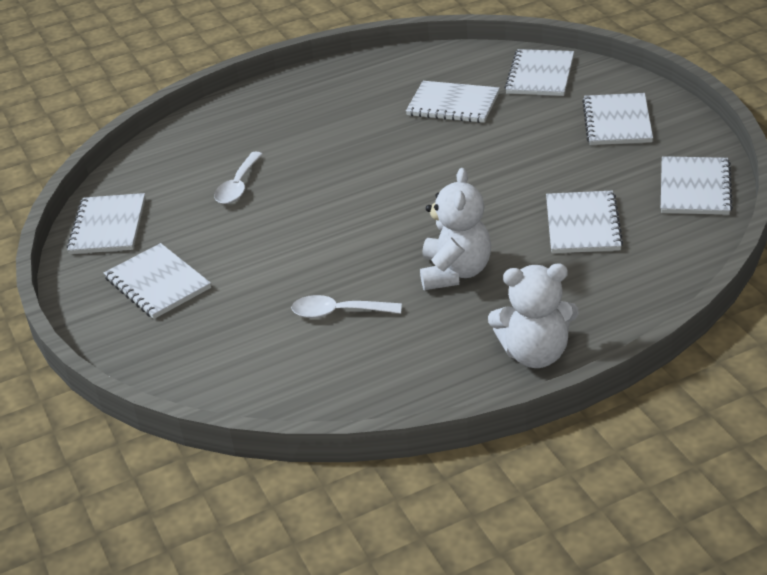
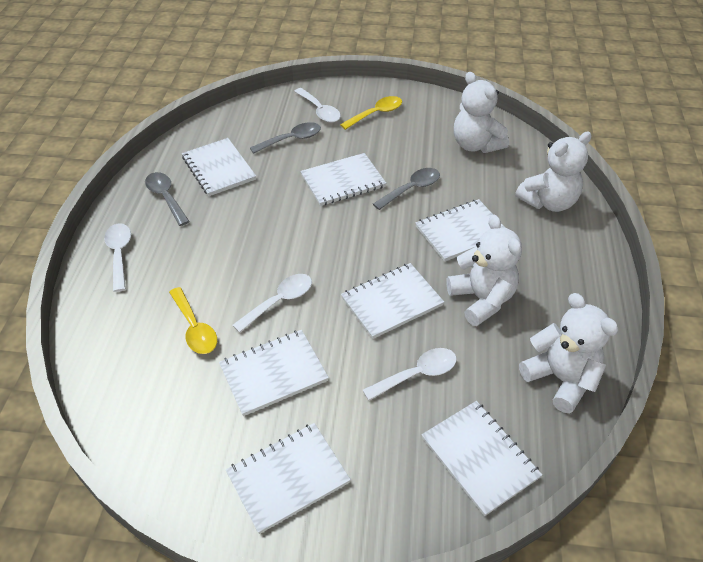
grey spoon: 0 -> 3
white spoon: 2 -> 4
white teddy bear: 2 -> 4
yellow spoon: 0 -> 2

